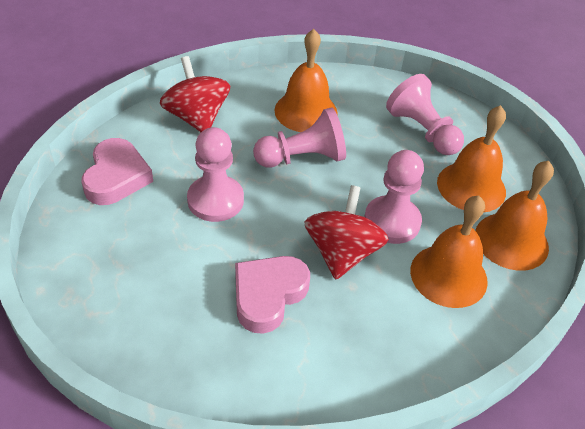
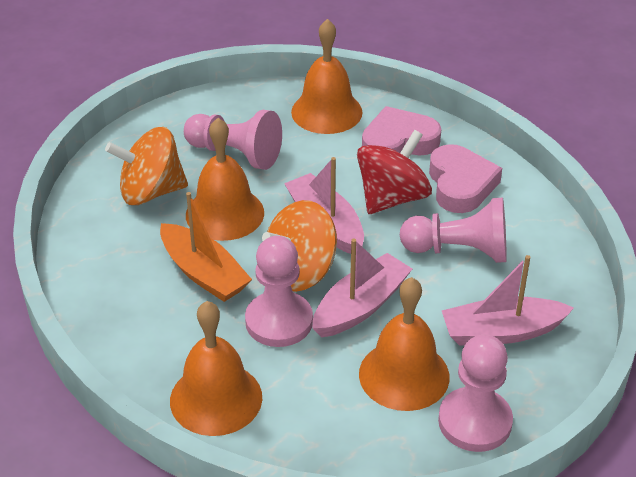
orange boat: 0 -> 1
orange spinning top: 0 -> 2
pink boat: 0 -> 3
red spinning top: 2 -> 1

